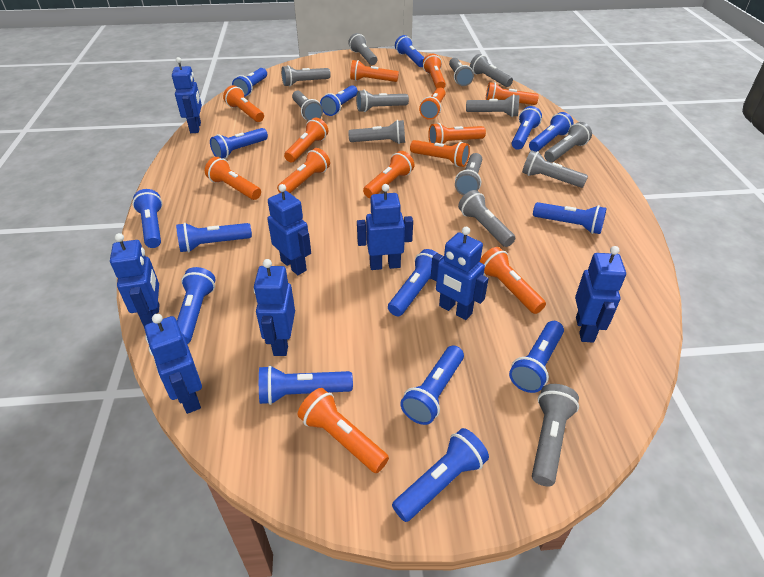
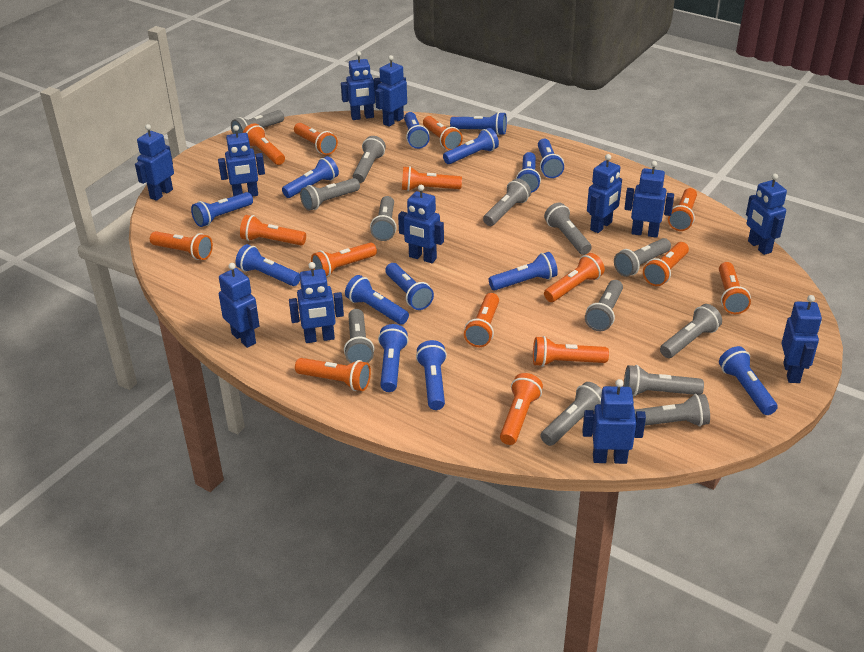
blue flashlight: 15 -> 14
blue robot: 8 -> 12
orange flashlight: 13 -> 15

